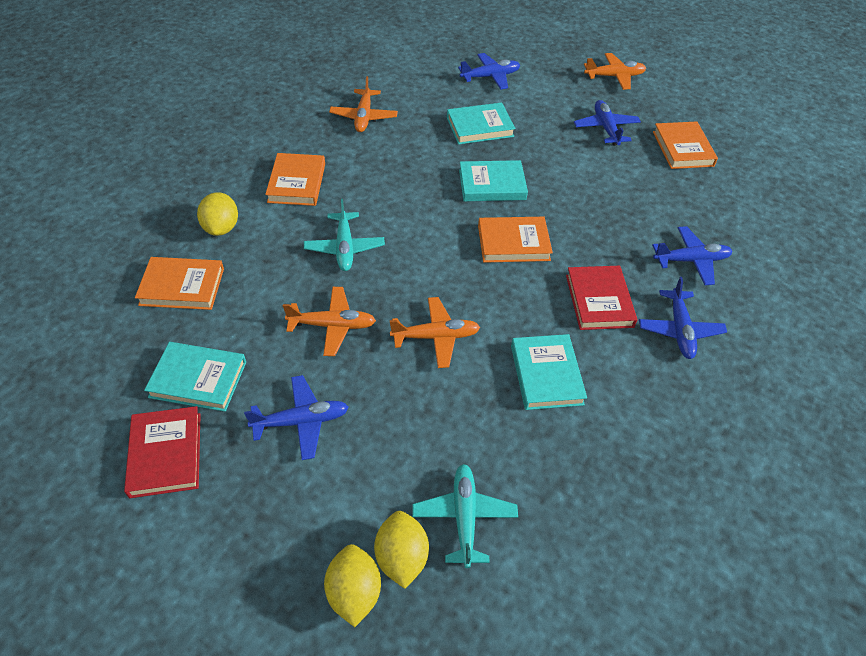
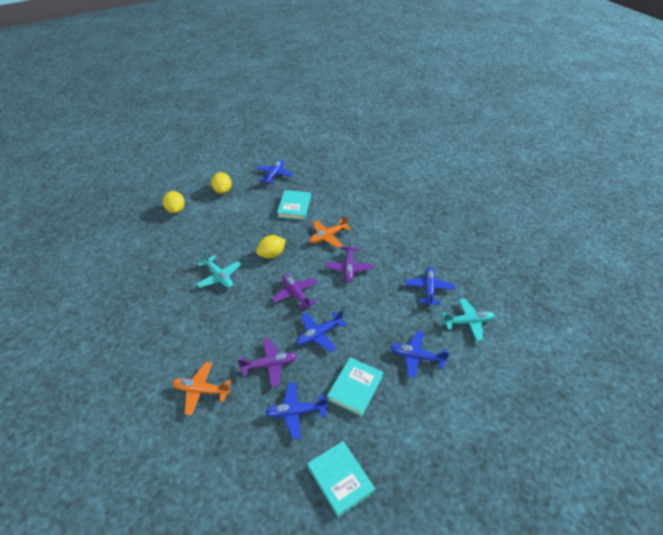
orange book: 4 -> 0
orange plane: 4 -> 2
purple plane: 0 -> 3
red book: 2 -> 0
turquoise book: 4 -> 3

